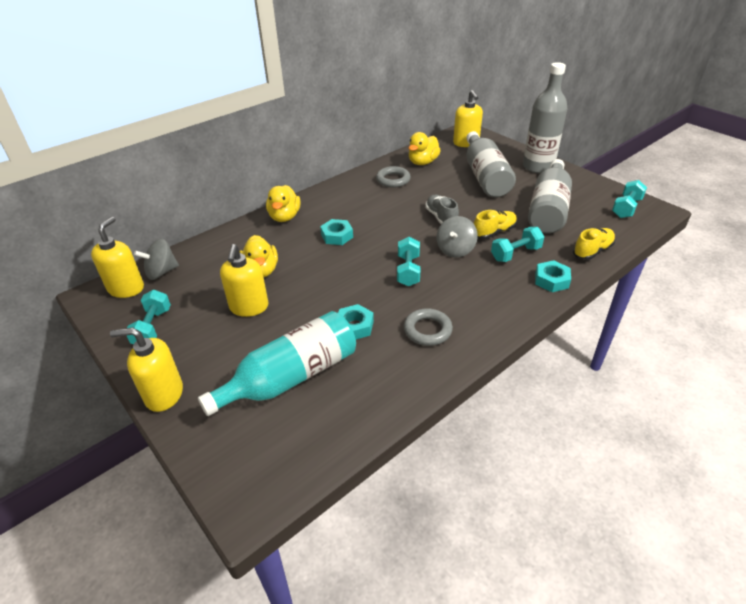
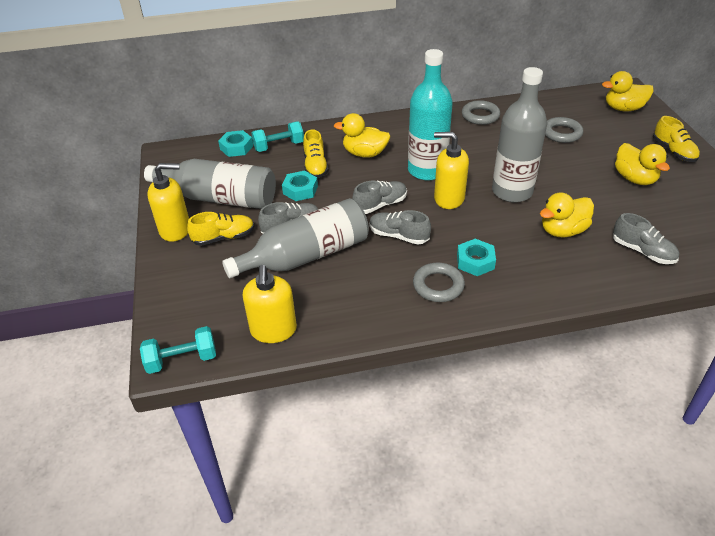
grey ring: 2 -> 3
grey shoe: 1 -> 4
grey spinning top: 2 -> 0
turquoise dumbbell: 4 -> 2
yellow duck: 3 -> 4
yellow shoe: 2 -> 3
yellow soap dispenser: 4 -> 3

